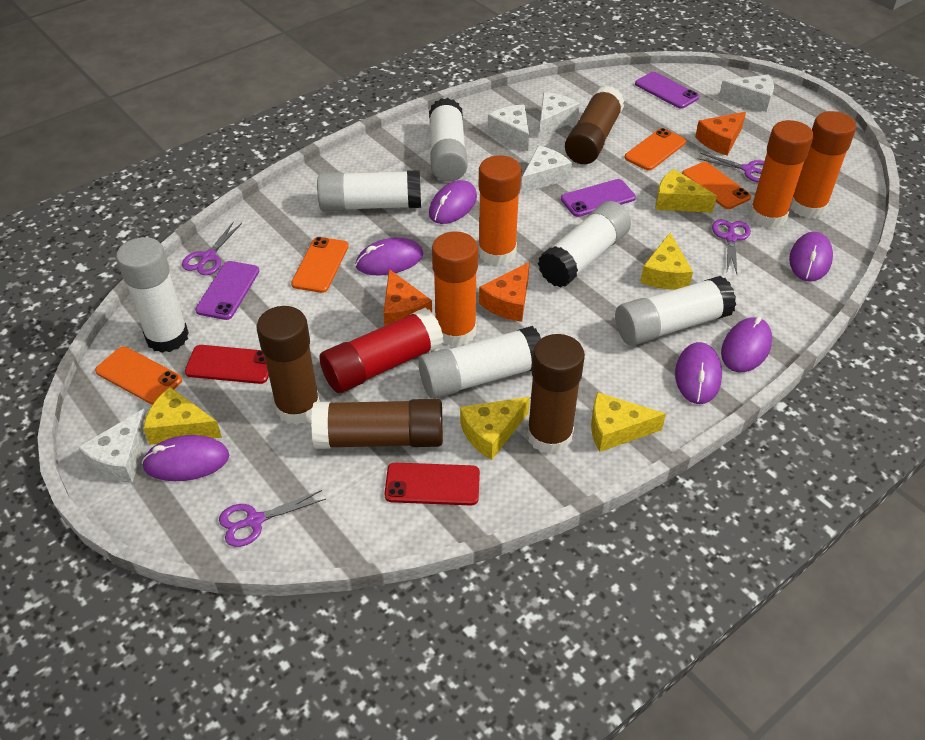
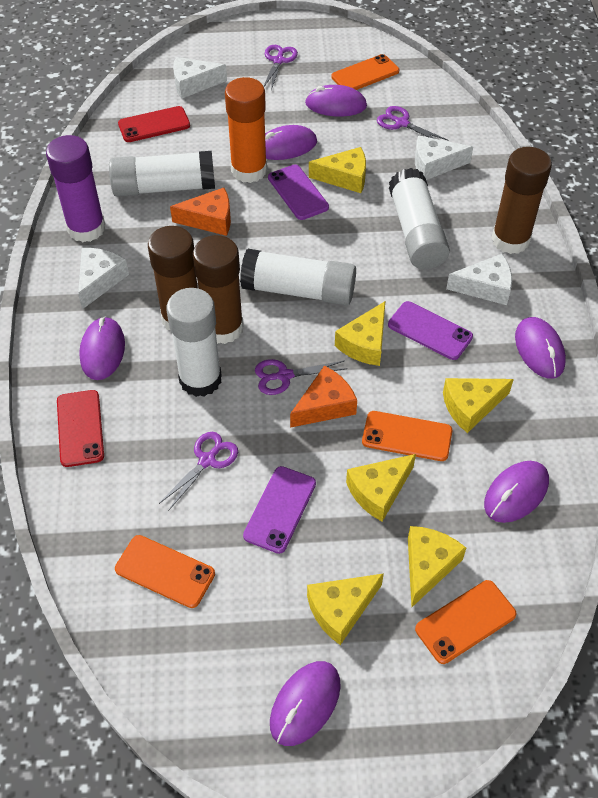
brown glue stick: 4 -> 3
orange cheese: 3 -> 2
orange glue stick: 4 -> 1
purple glue stick: 0 -> 1
red glue stick: 1 -> 0
white cheese: 5 -> 4
white glue stick: 6 -> 4
yellow cheese: 5 -> 6

